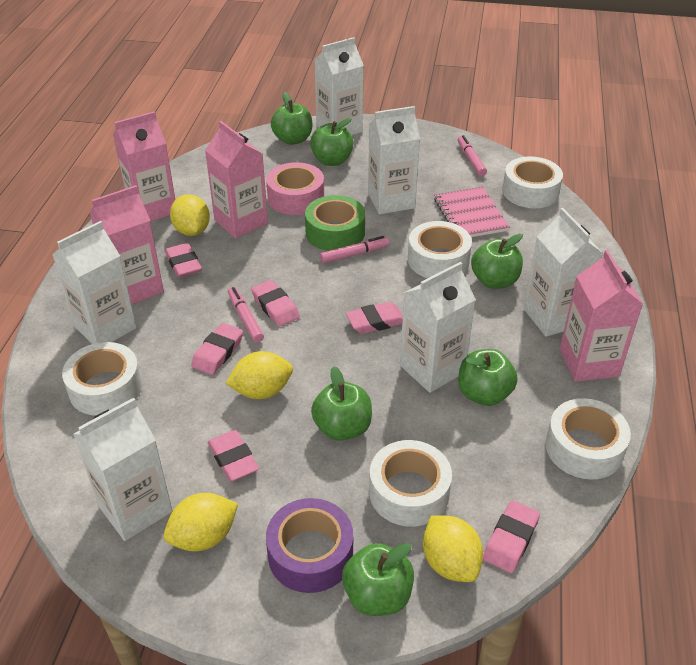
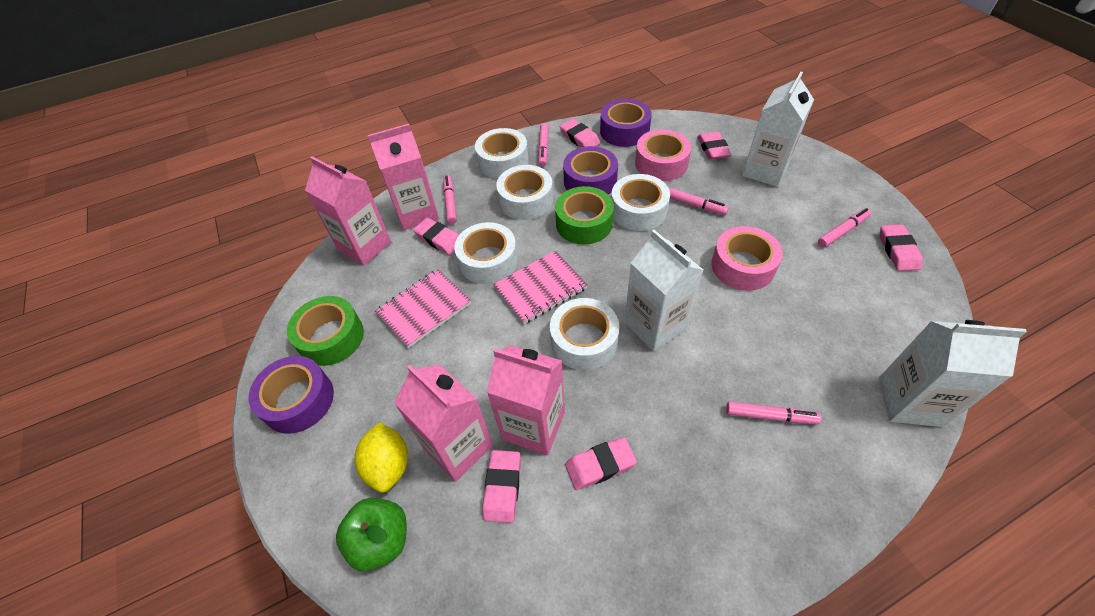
green apple: 6 -> 1
green tape: 1 -> 2
pink marker: 3 -> 5
pink notebook: 1 -> 2
pink tape: 1 -> 2
purple tape: 1 -> 3
white carton: 6 -> 3
yellow lemon: 4 -> 1

